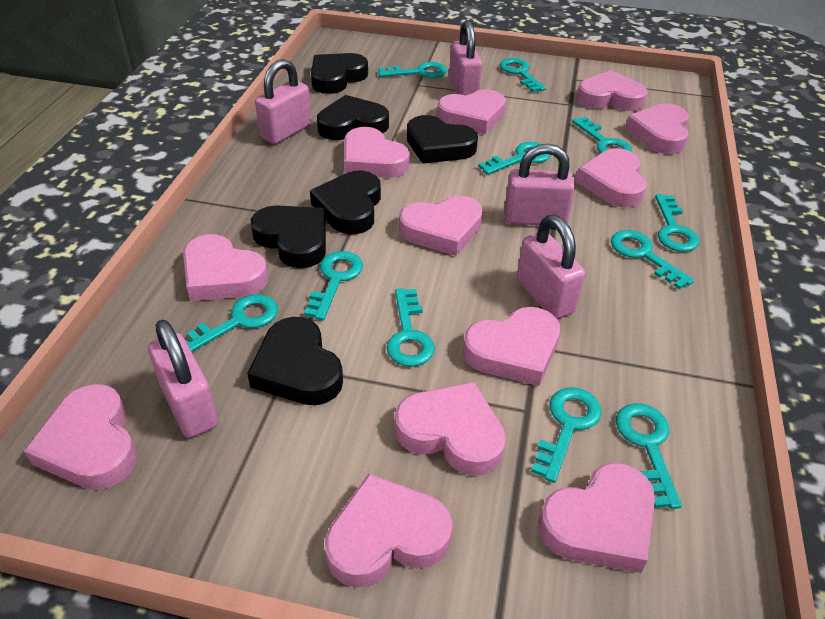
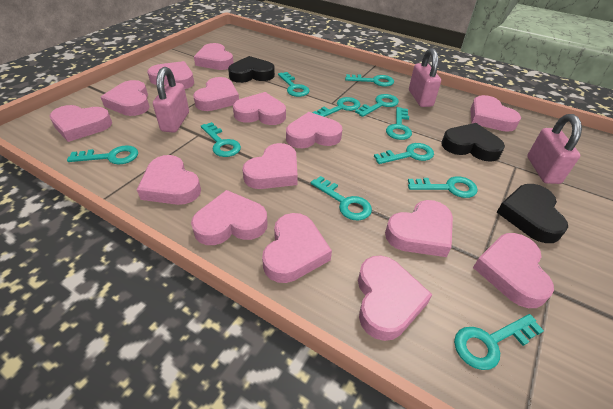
black heart: 6 -> 3
pink heart: 12 -> 15
pink padlock: 5 -> 3

